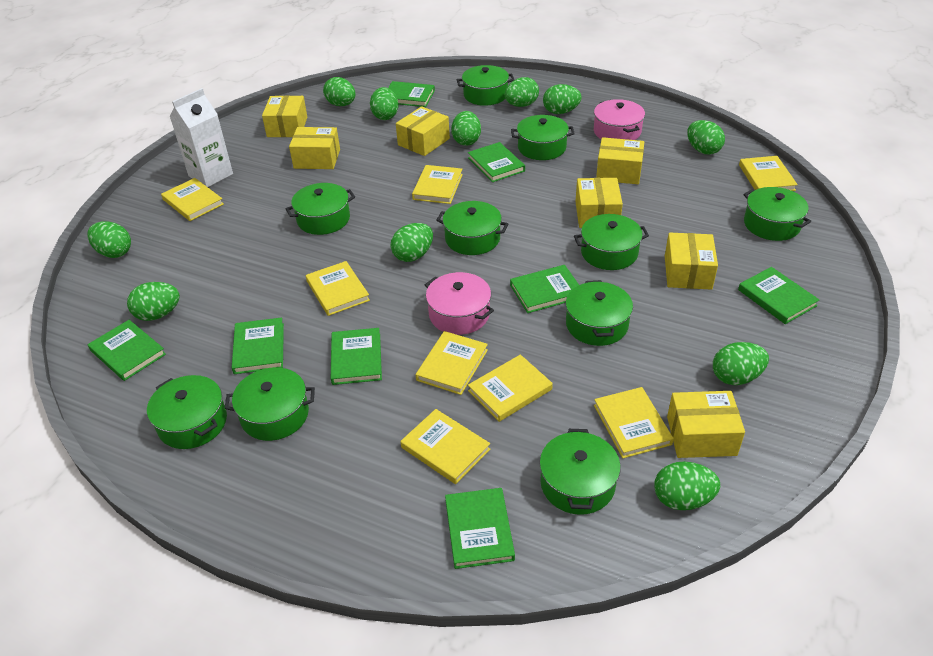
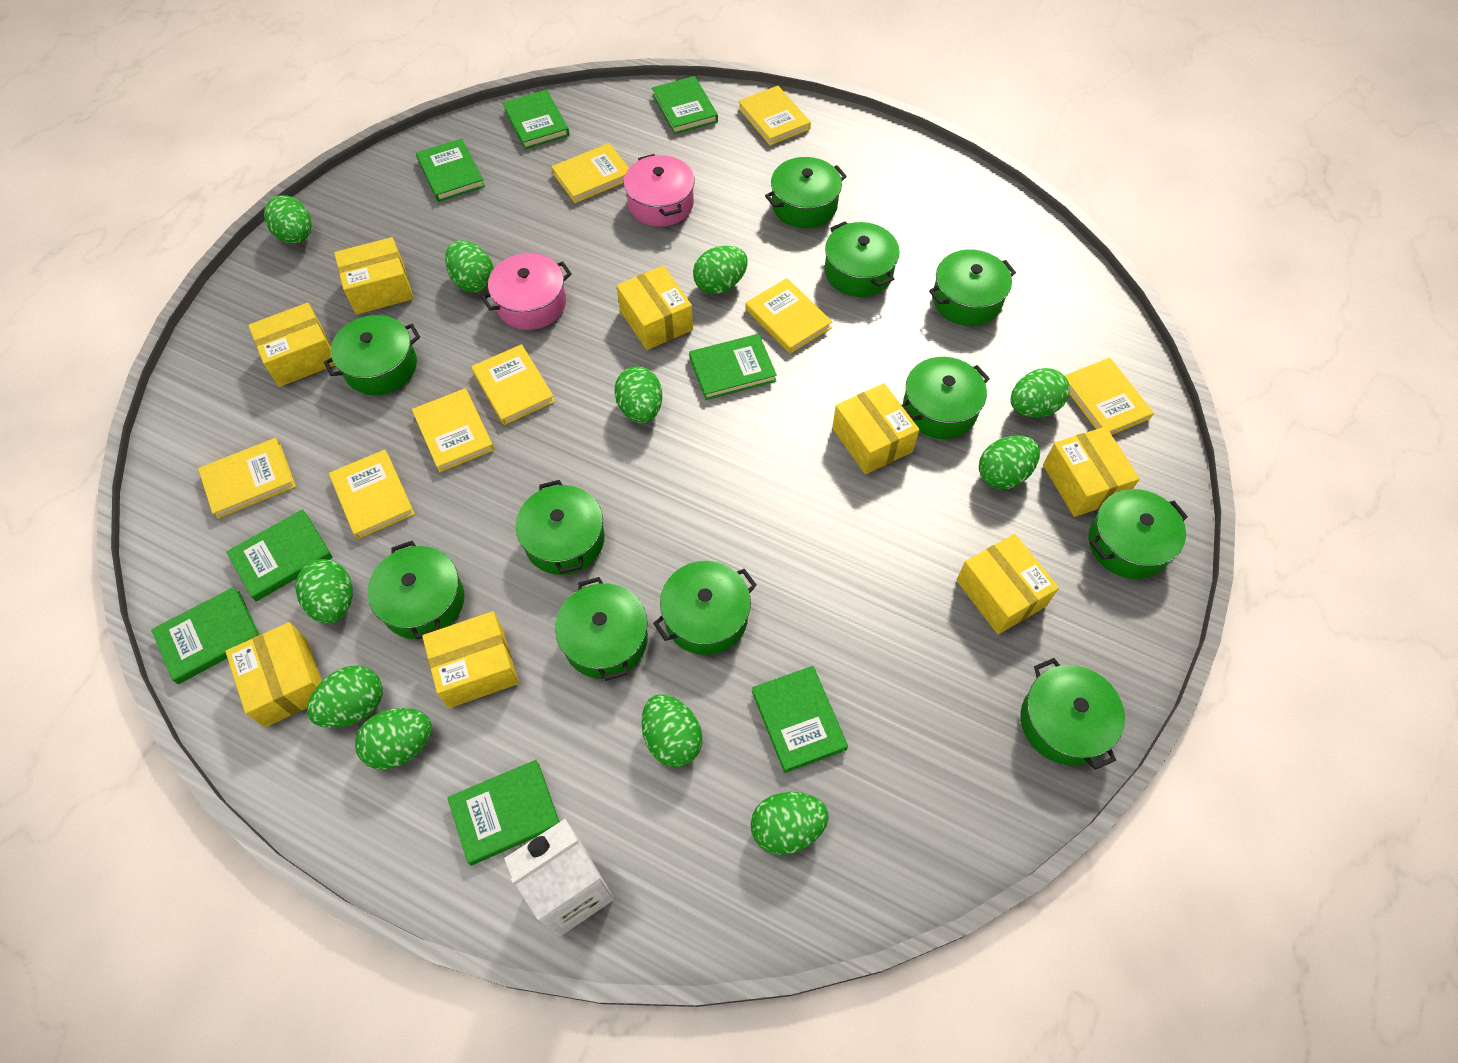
green pot: 10 -> 11
yellow box: 7 -> 8

